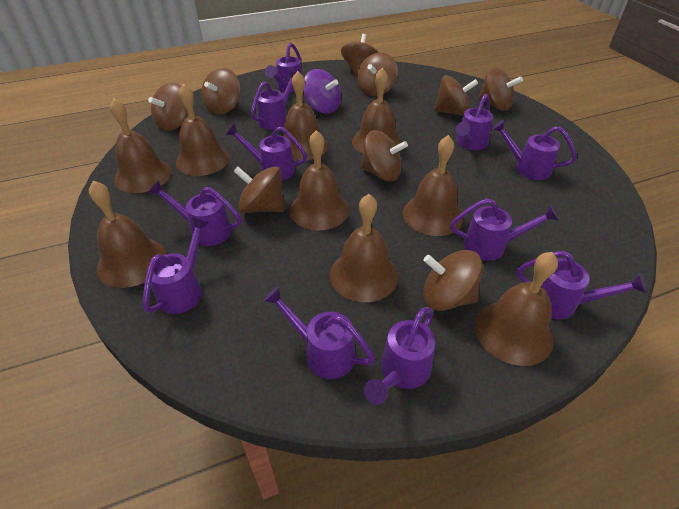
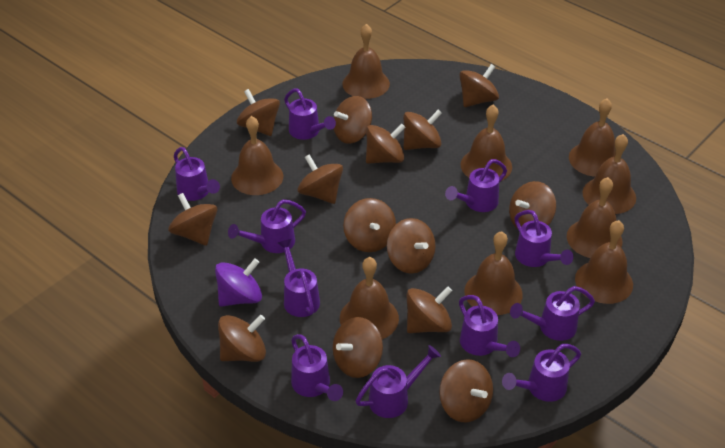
brown spinning top: 9 -> 14

